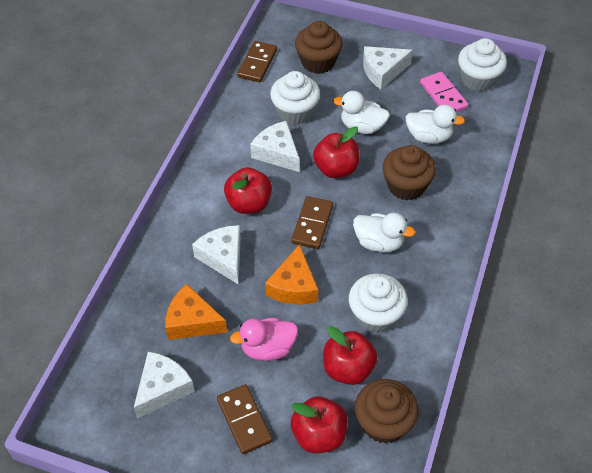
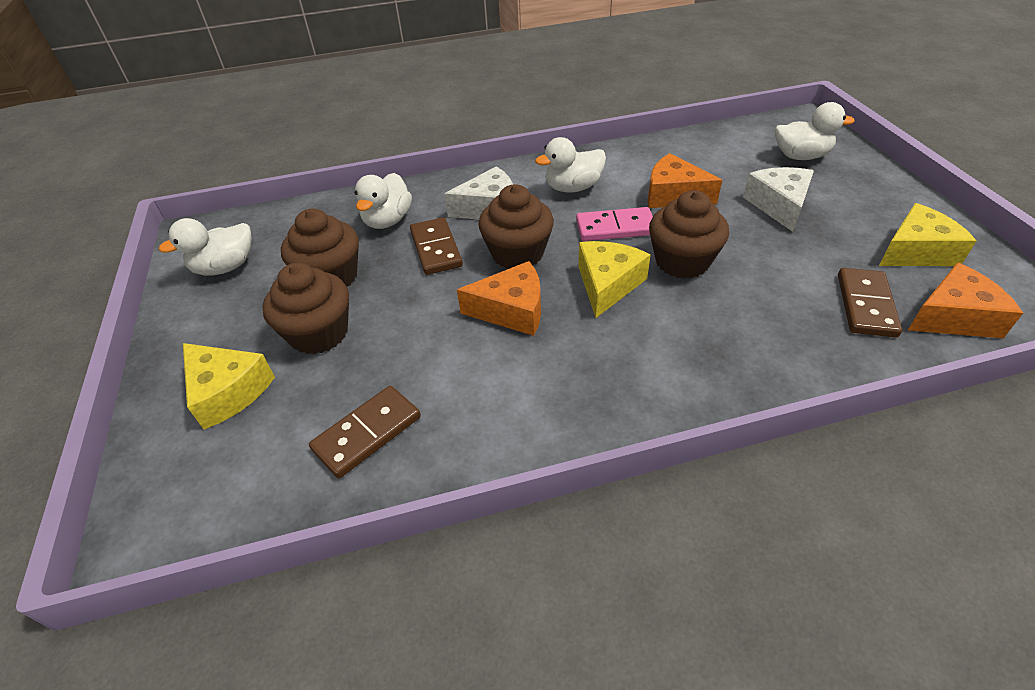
brown cupcake: 3 -> 4
orange cheese: 2 -> 3
pink duck: 1 -> 0
red apple: 4 -> 0
white cheese: 4 -> 2
white cupcake: 3 -> 0
white duck: 3 -> 4
yellow cheese: 0 -> 3

